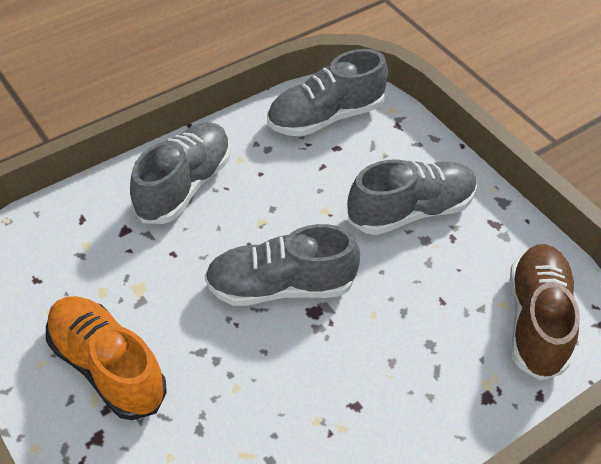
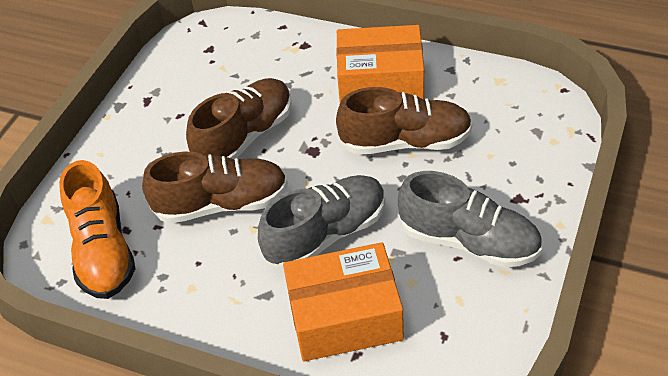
brown shoe: 1 -> 3
grey shoe: 4 -> 2
orange box: 0 -> 2

